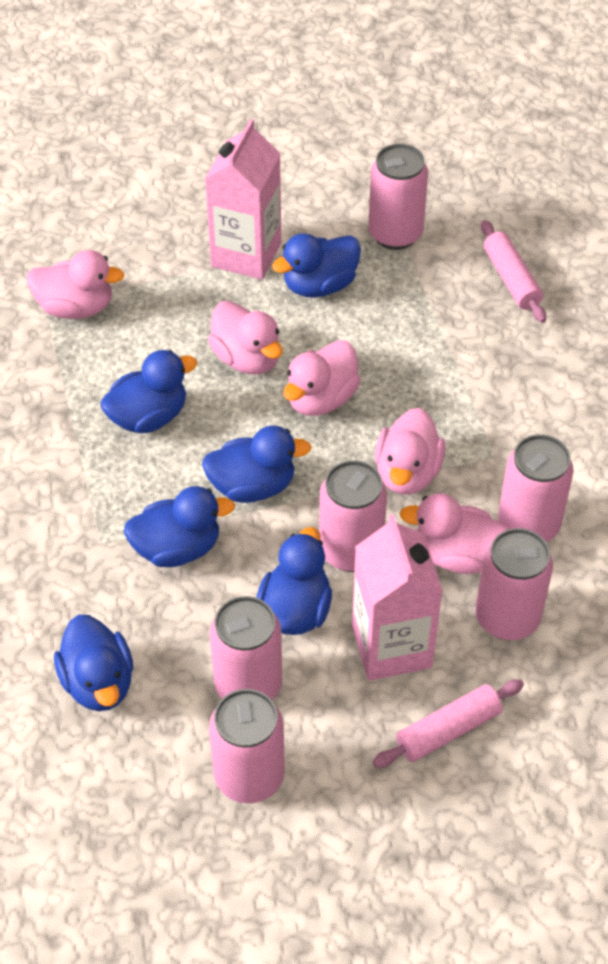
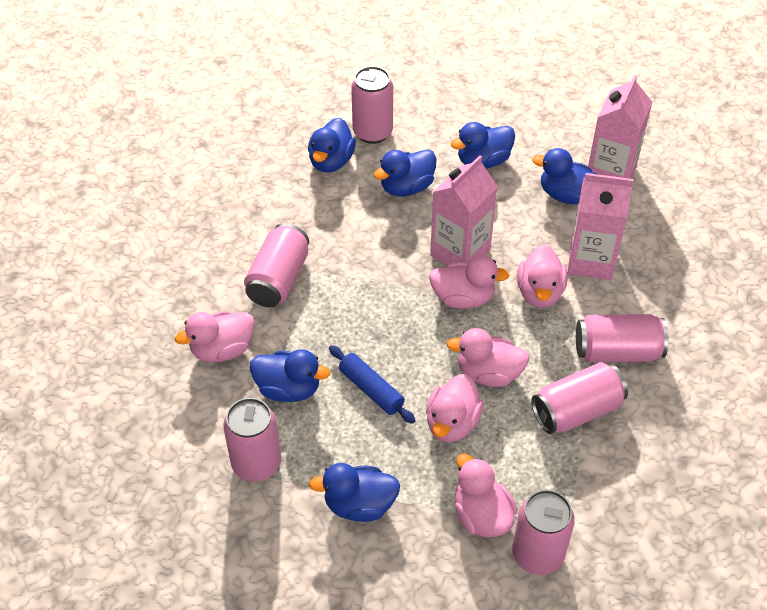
blue rolling pin: 0 -> 1
pink carton: 2 -> 3
pink duck: 5 -> 6
pink rolling pin: 2 -> 0

